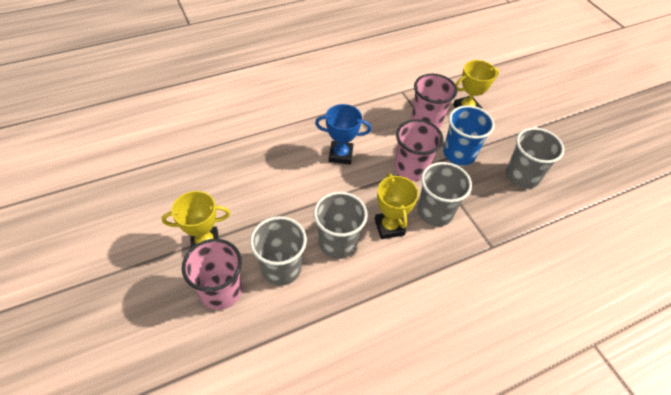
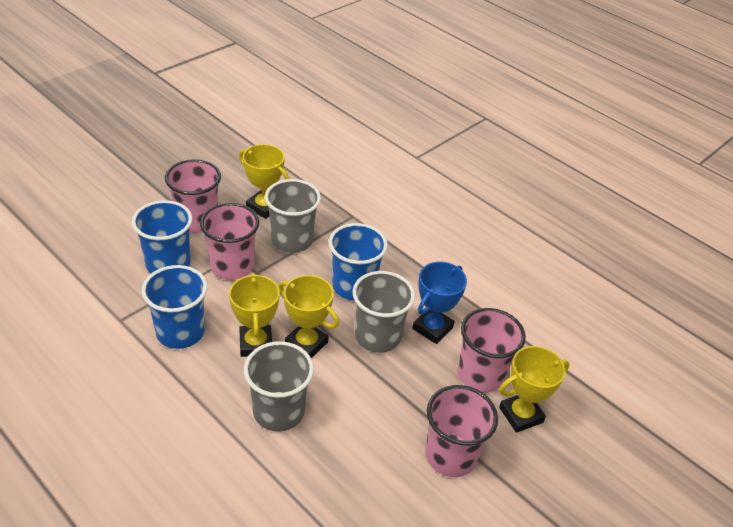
blue cup: 1 -> 3
grey cup: 4 -> 3
pink cup: 3 -> 4
yellow trophy: 3 -> 4

